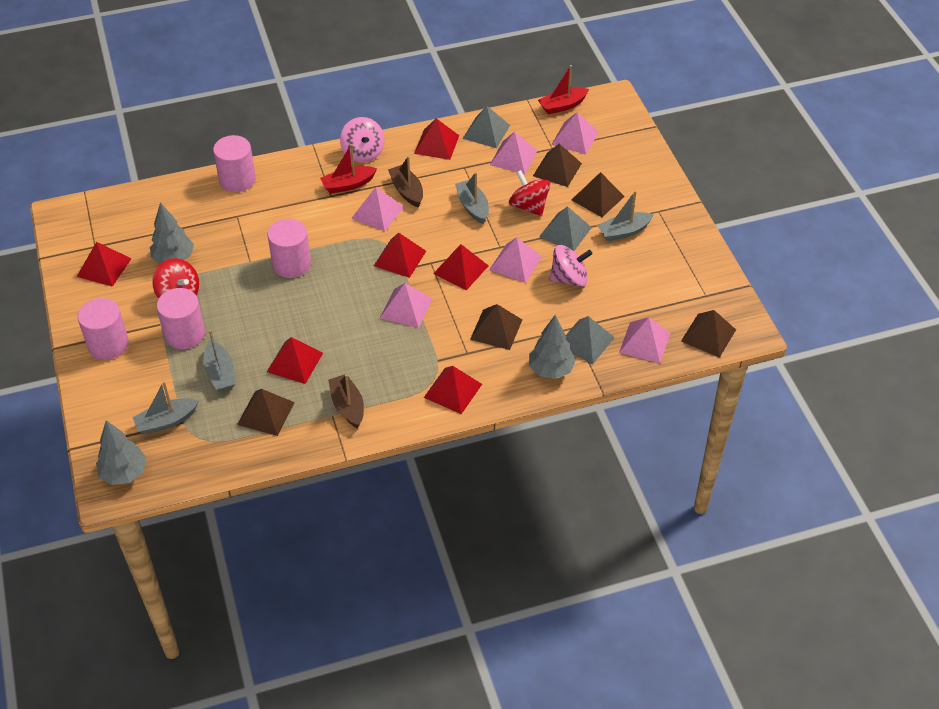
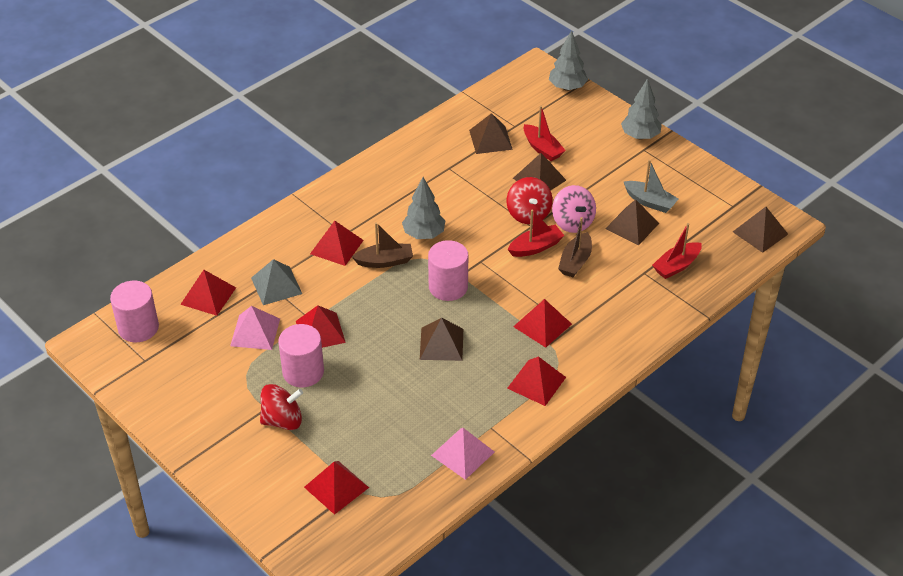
grey boat: 4 -> 1
grey pyramid: 3 -> 1
pink cylinder: 4 -> 3
pink pyramid: 6 -> 2
pink spinning top: 2 -> 1
red boat: 2 -> 3

